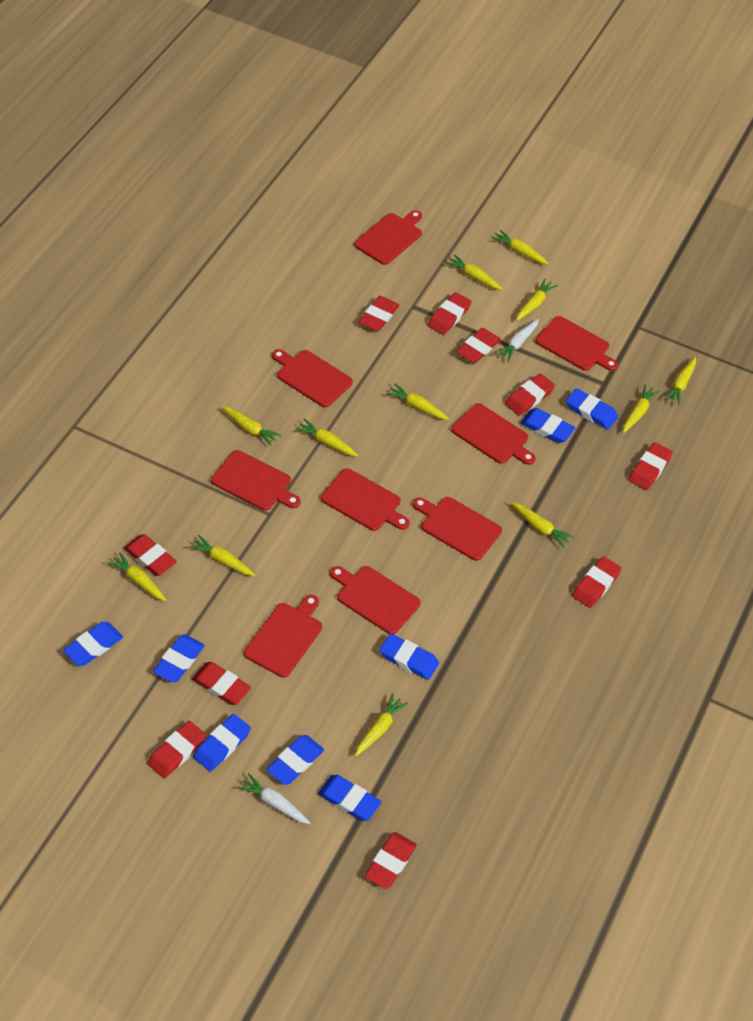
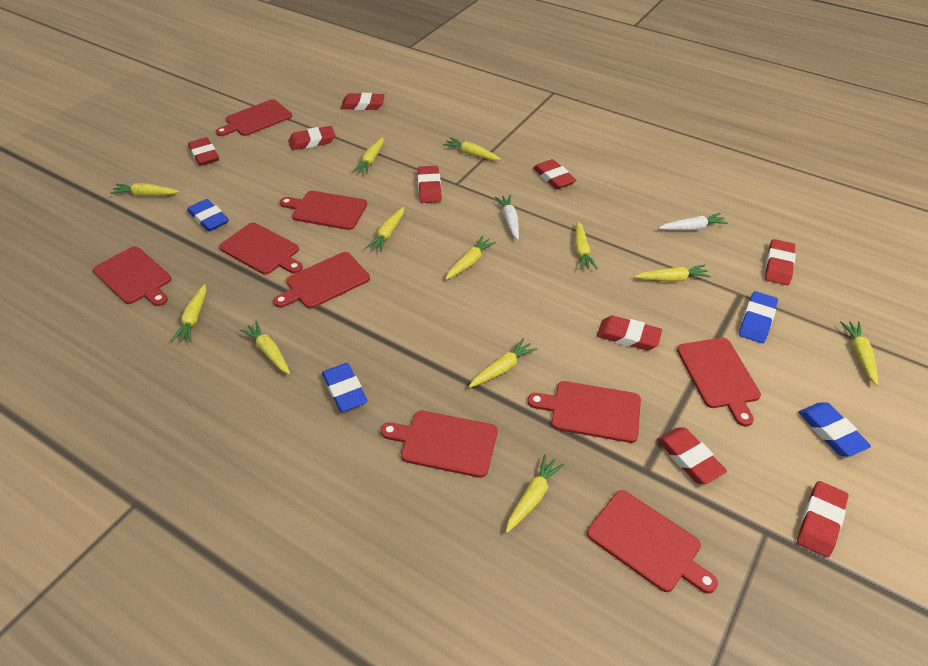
blue eraser: 8 -> 4
red eraser: 10 -> 9

